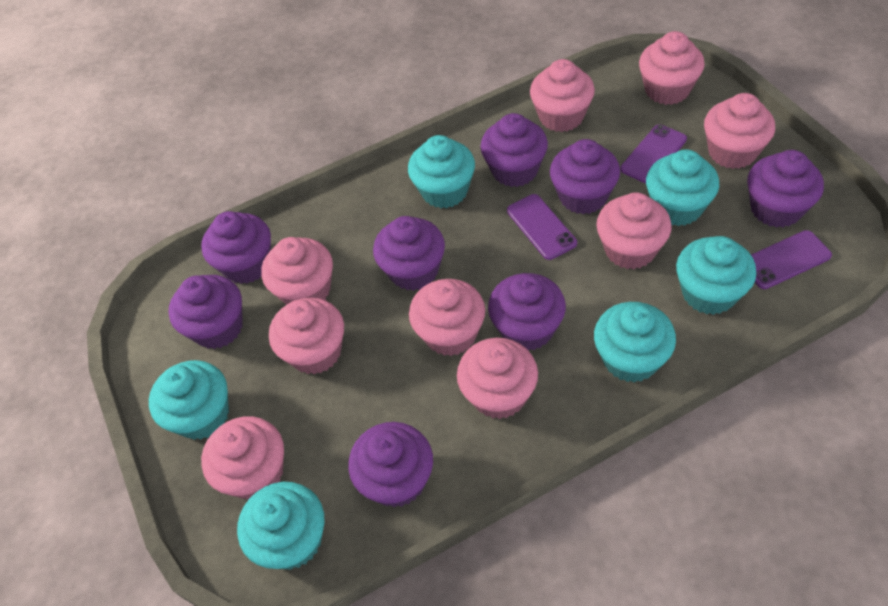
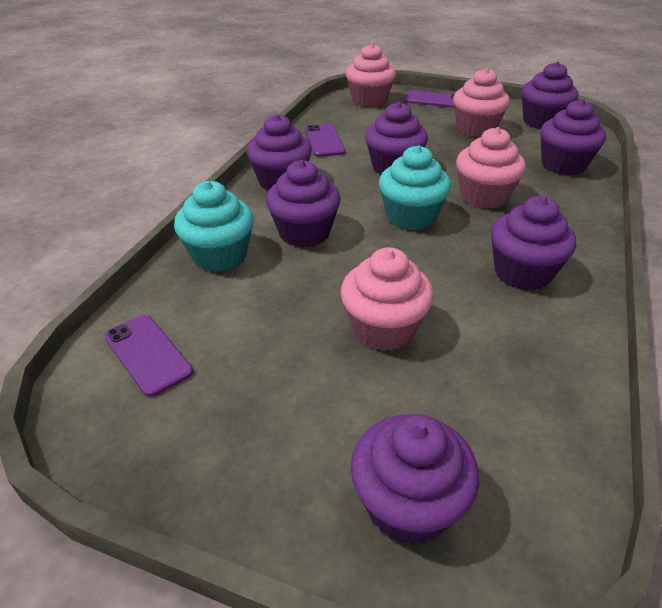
pink cupcake: 9 -> 4
purple cupcake: 8 -> 7
turquoise cupcake: 6 -> 2

